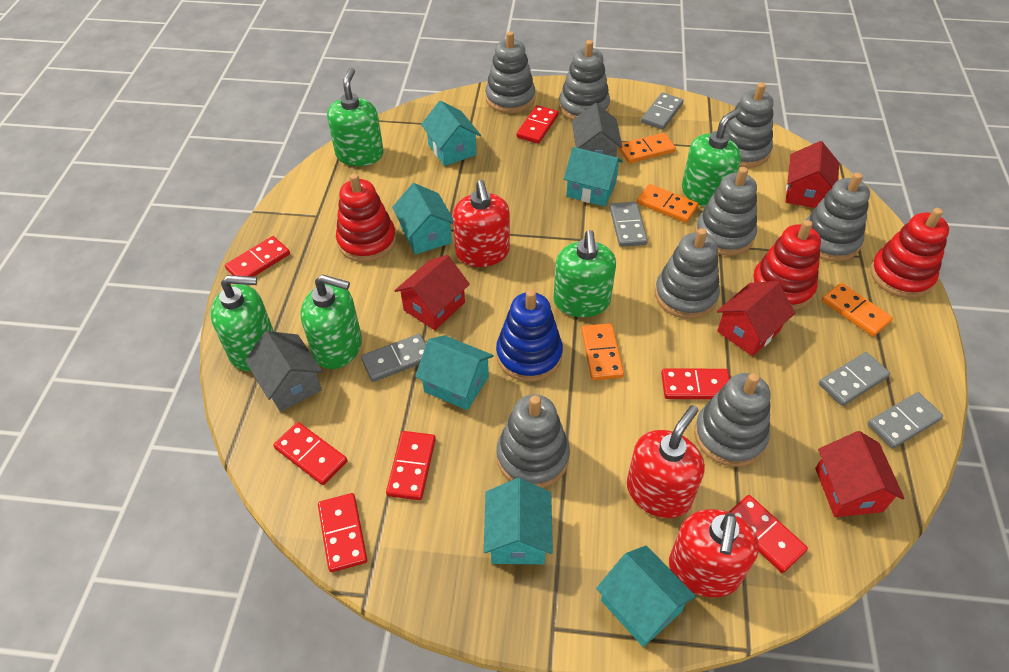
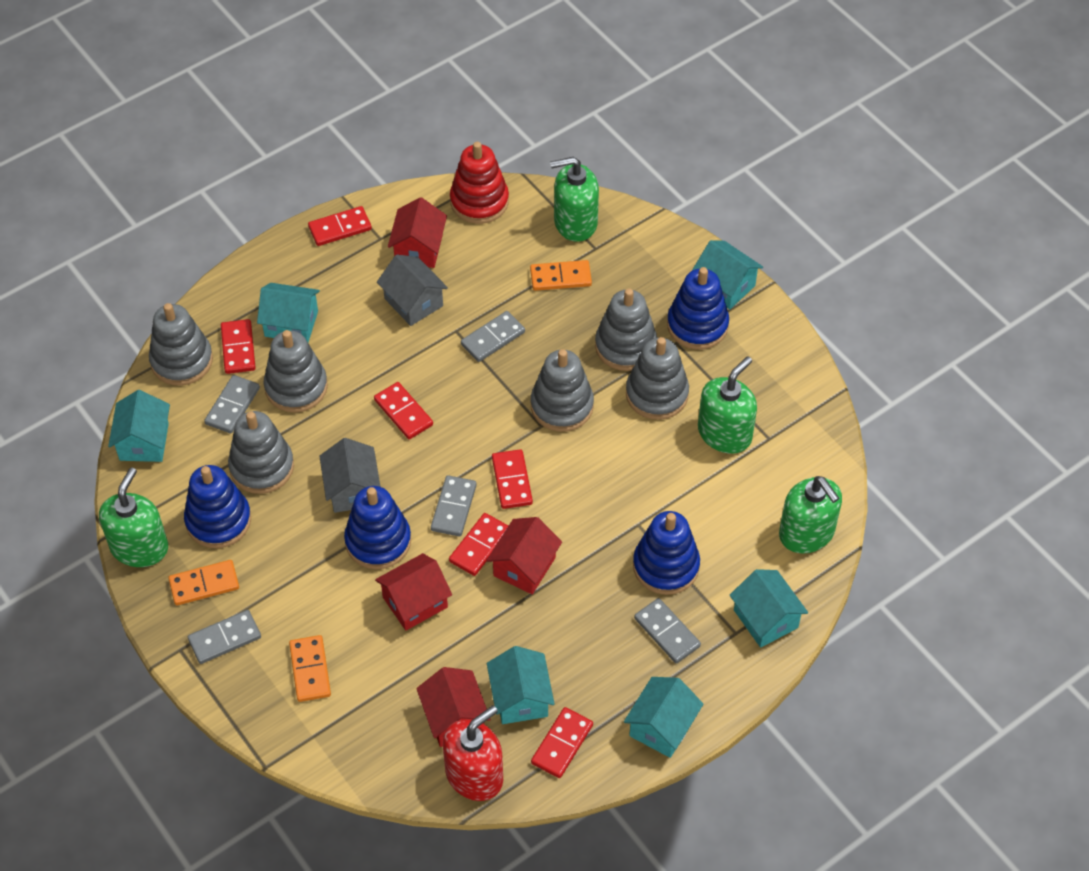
blue stacking toy: 1 -> 4
green soap dispenser: 5 -> 4
grey stacking toy: 8 -> 6
orange domino: 4 -> 3
red domino: 7 -> 6
red soap dispenser: 3 -> 1
red stacking toy: 3 -> 1

